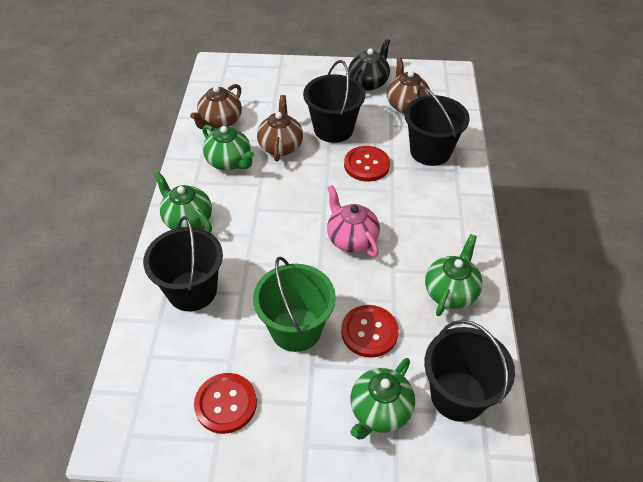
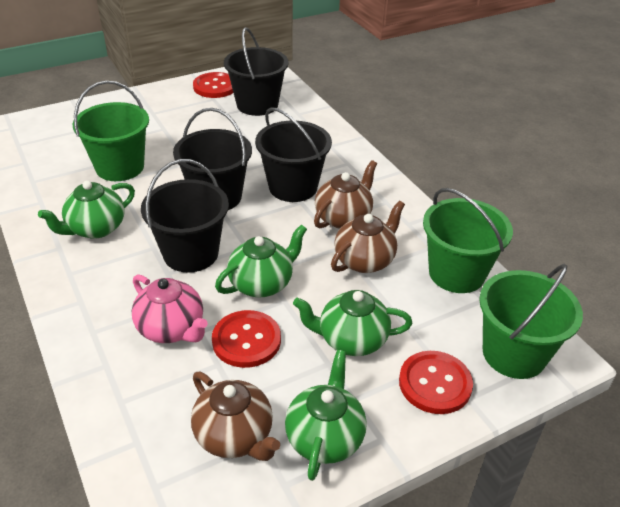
black teapot: 1 -> 0
green bucket: 1 -> 3

